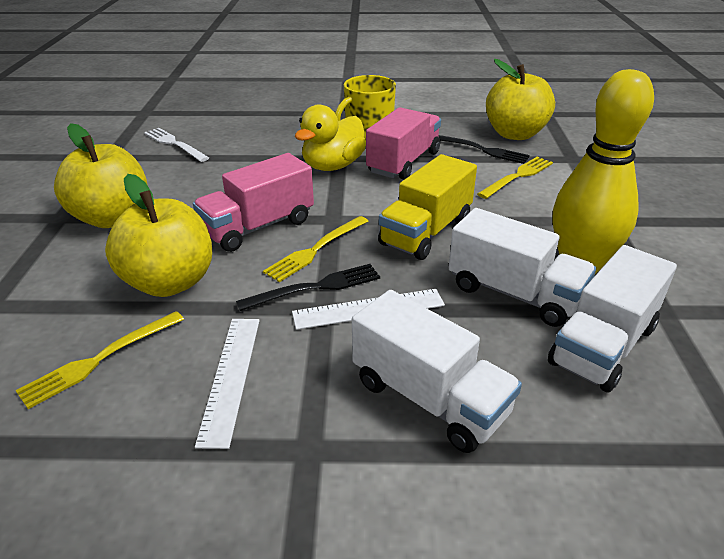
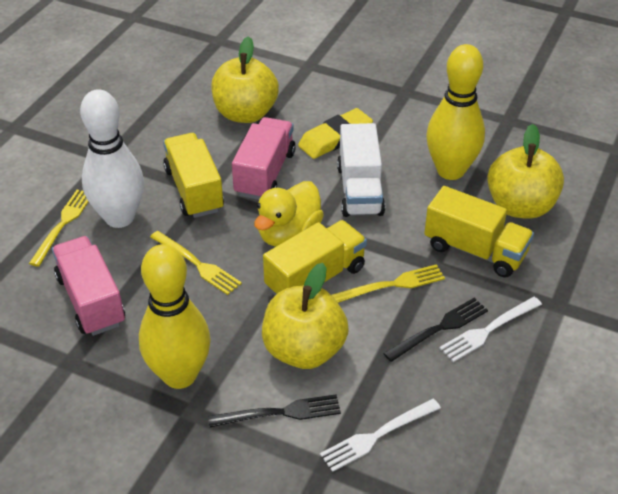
white bowling pin: 0 -> 1
white fork: 1 -> 2
white ruler: 2 -> 0
white truck: 3 -> 1
yellow bowling pin: 1 -> 2
yellow eraser: 0 -> 1
yellow mug: 1 -> 0
yellow truck: 1 -> 3

